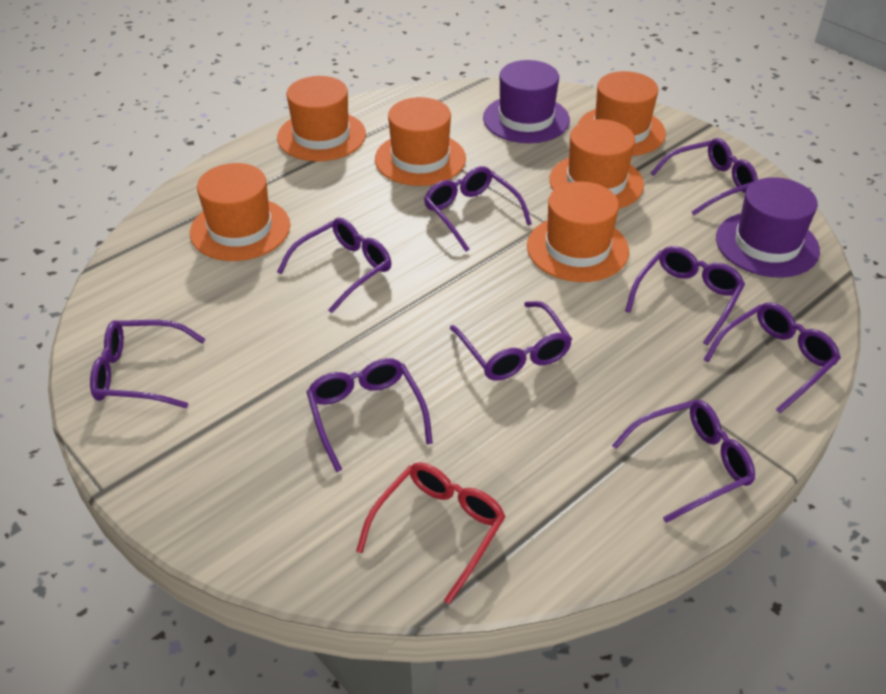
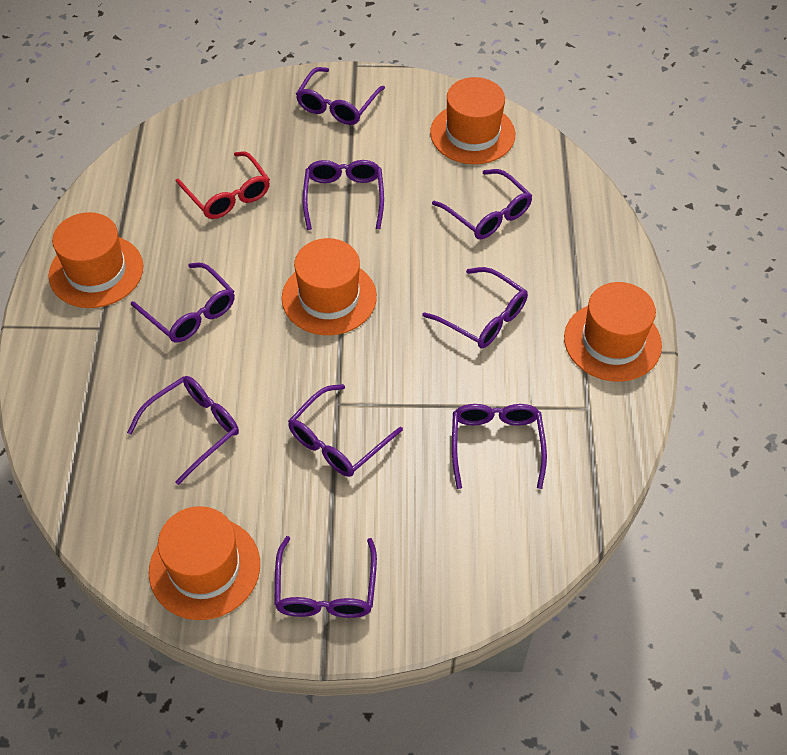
orange hat: 6 -> 5
purple hat: 2 -> 0

